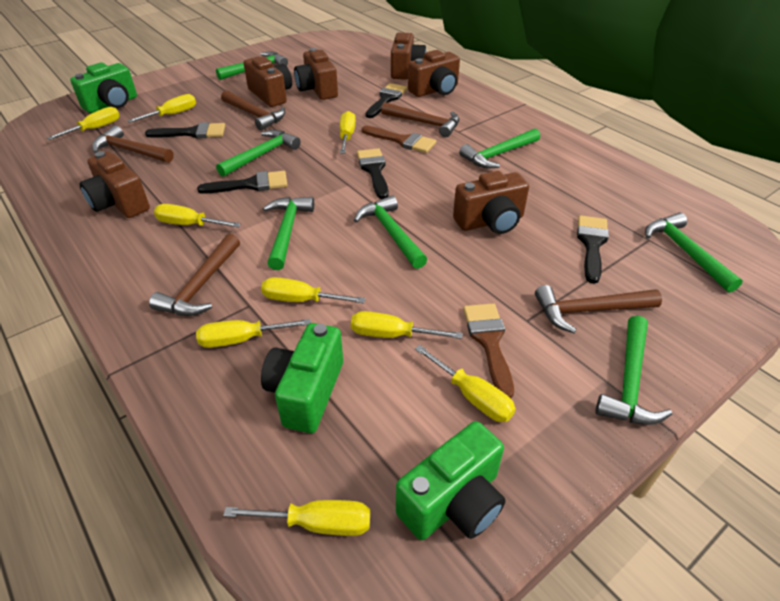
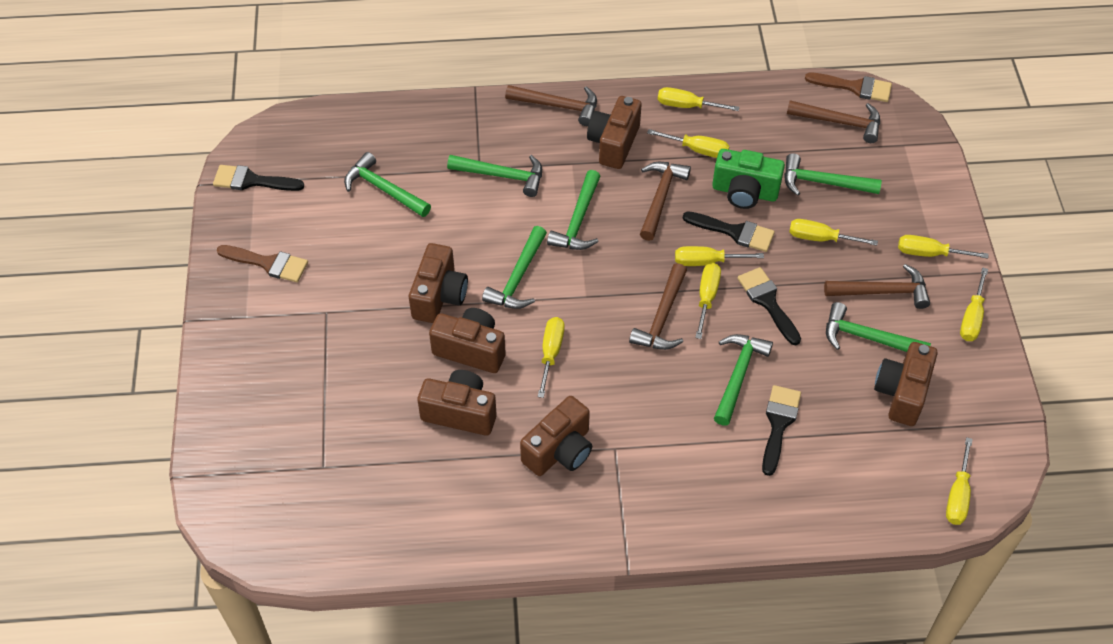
black brush: 5 -> 4
green camera: 3 -> 1

